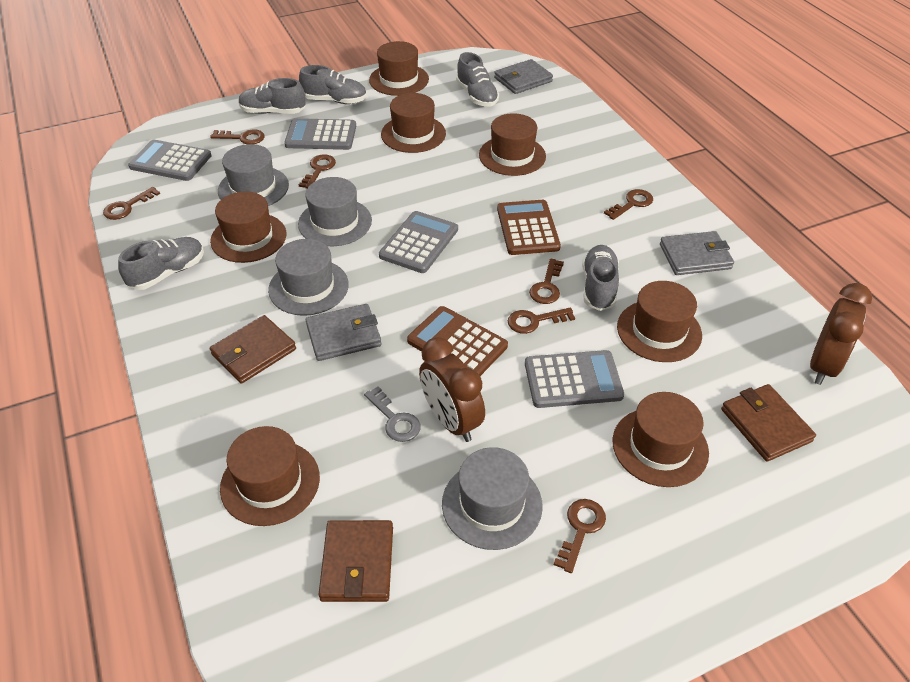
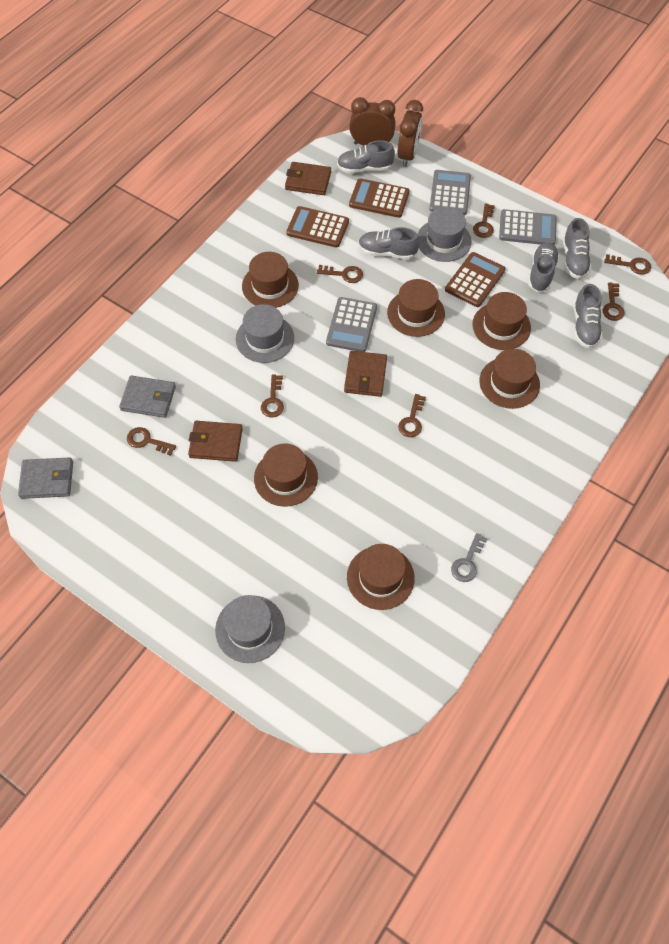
brown calculator: 2 -> 3
brown hat: 7 -> 6
grey calculator: 4 -> 3
grey hat: 4 -> 3
grey wallet: 3 -> 2

